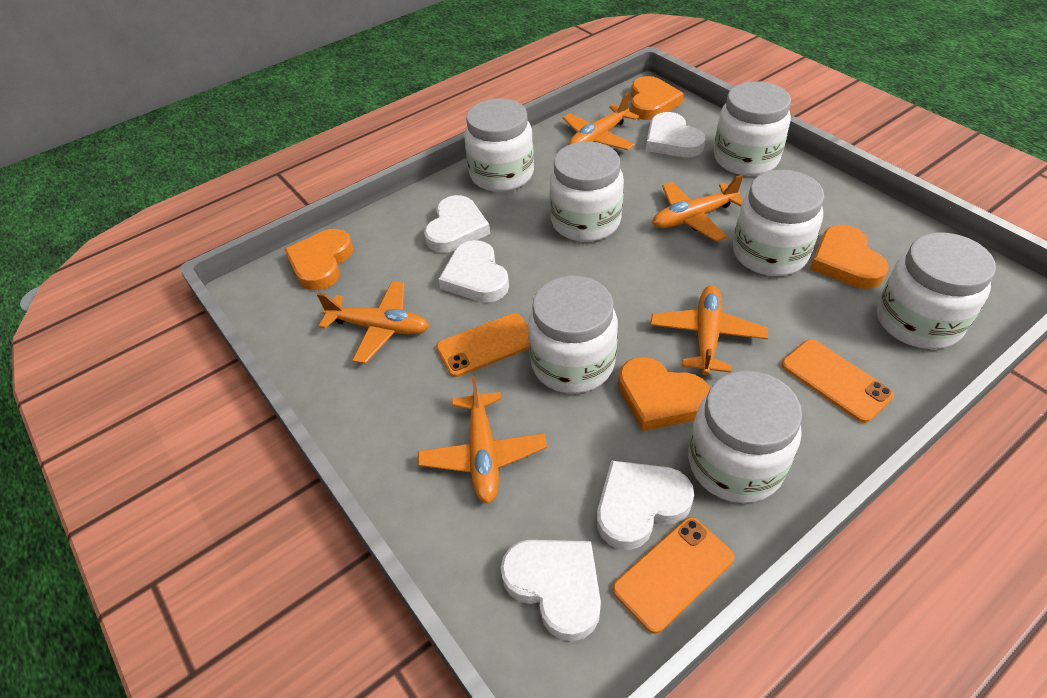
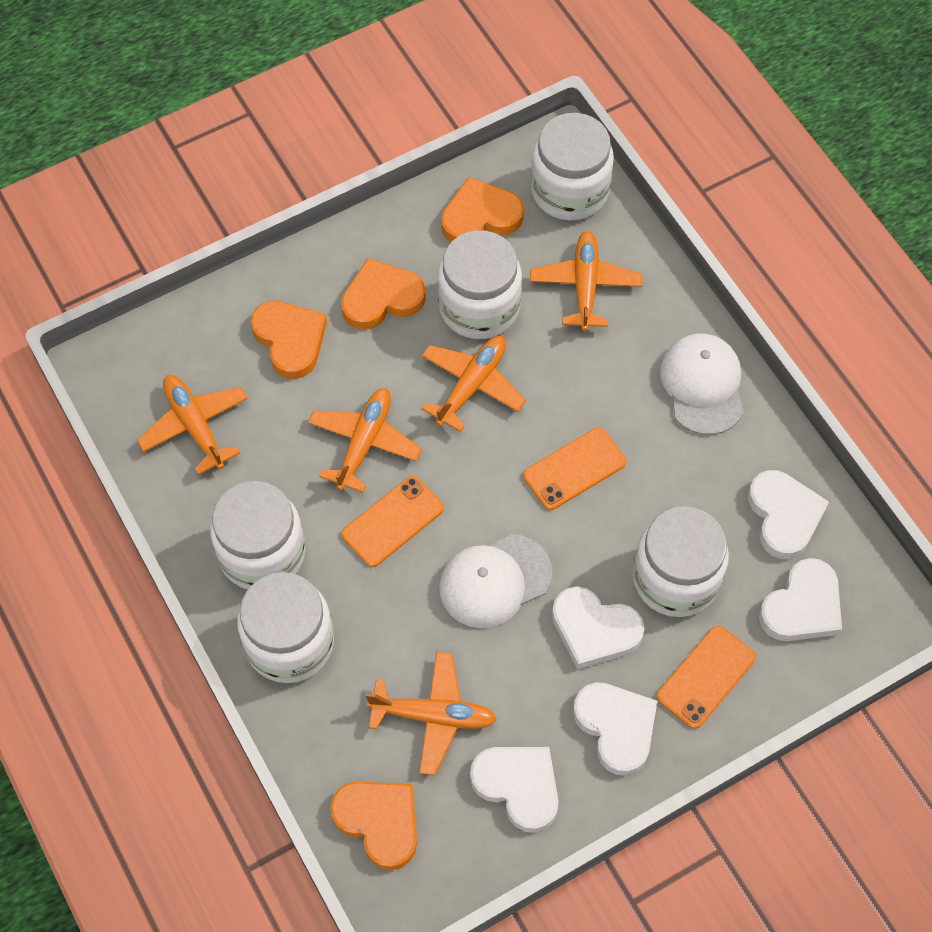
white cap: 0 -> 2
white jar: 7 -> 5

